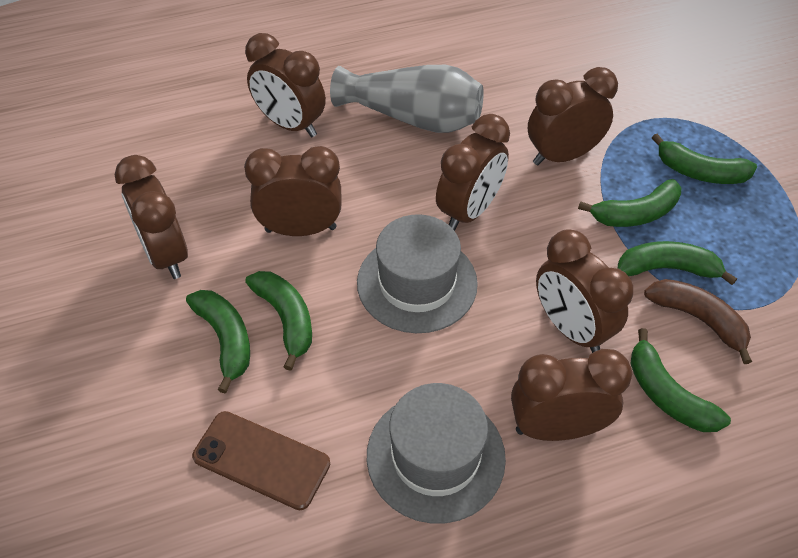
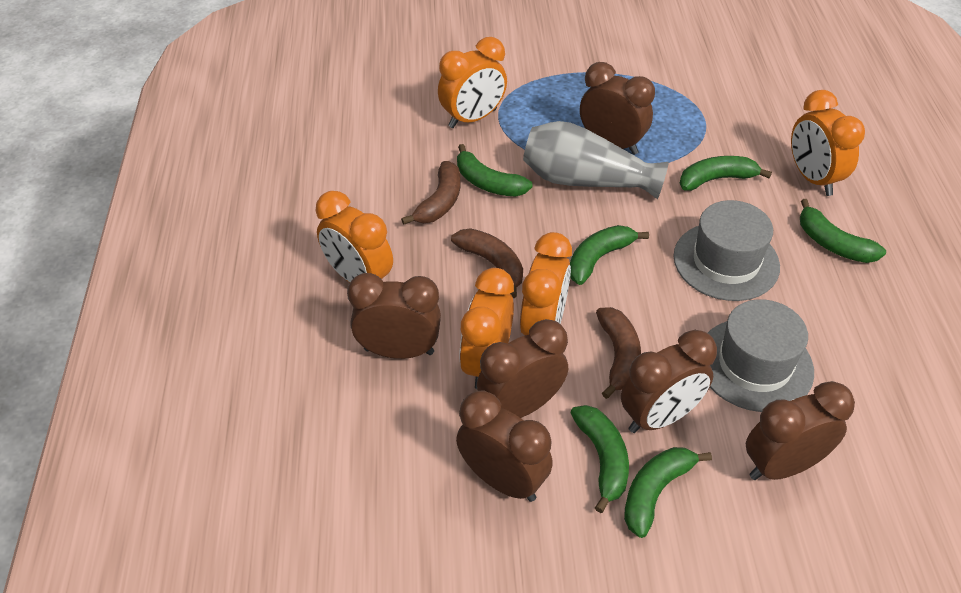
brown banana: 1 -> 3
brown clock: 7 -> 6
brown phone: 1 -> 0
orange clock: 0 -> 5

